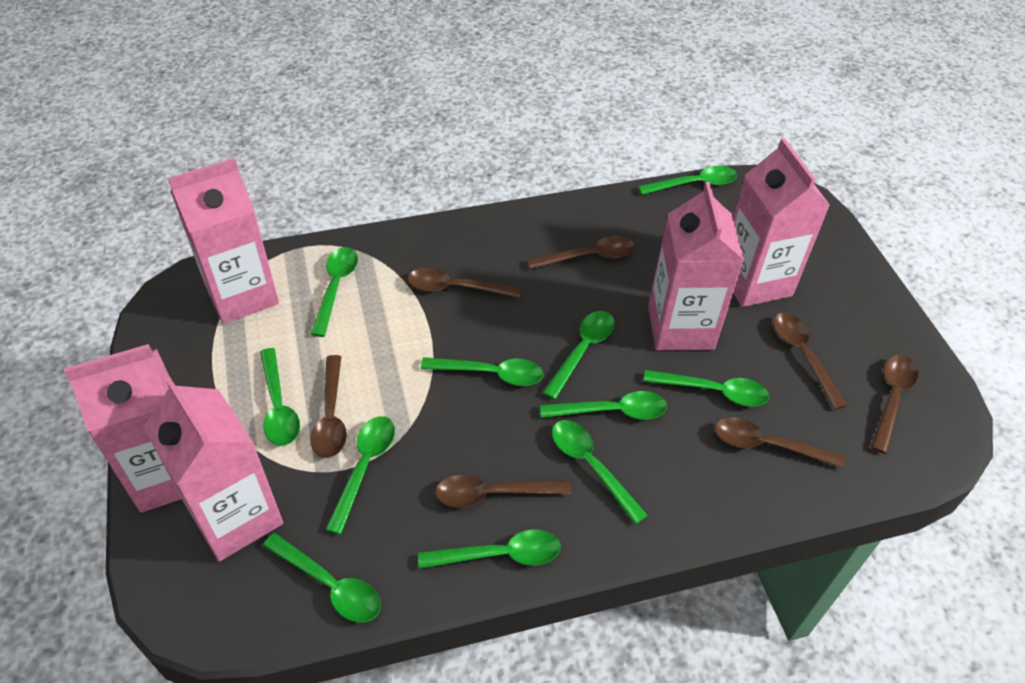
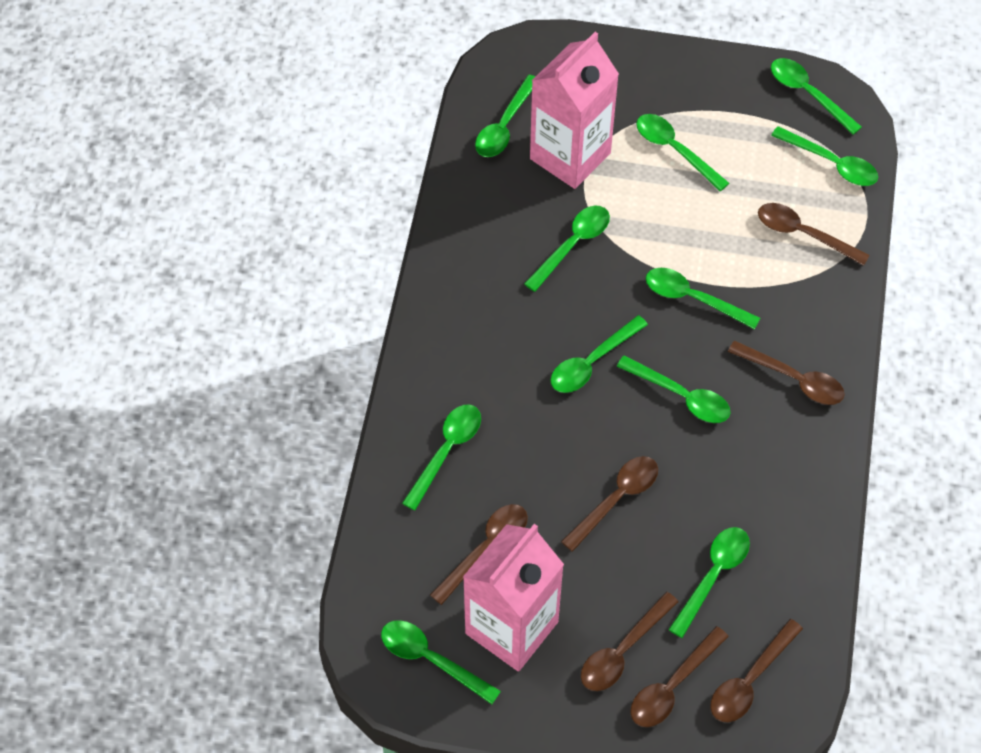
pink carton: 5 -> 2

